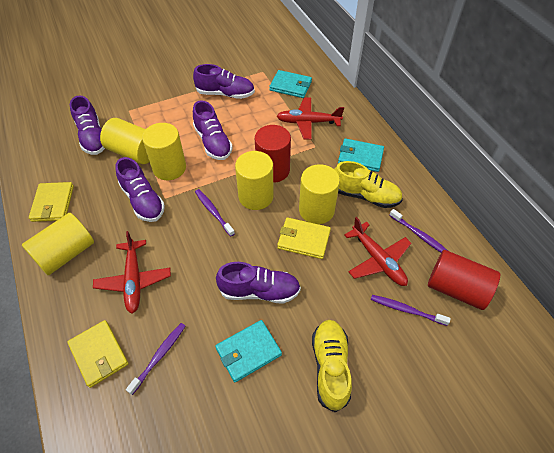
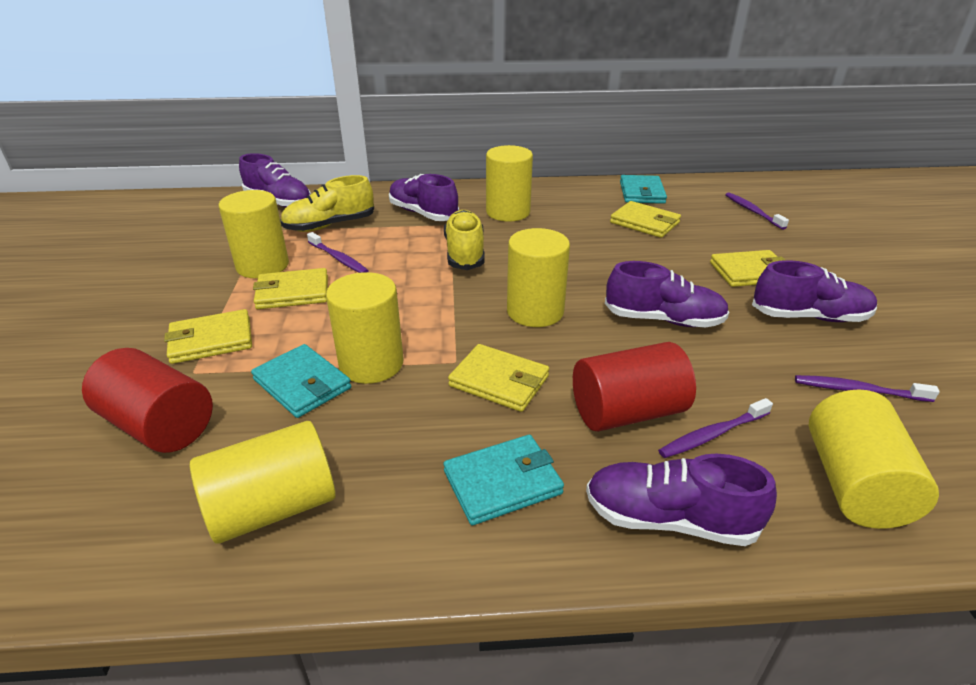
red plane: 3 -> 0
yellow cylinder: 5 -> 6
yellow wallet: 3 -> 5

